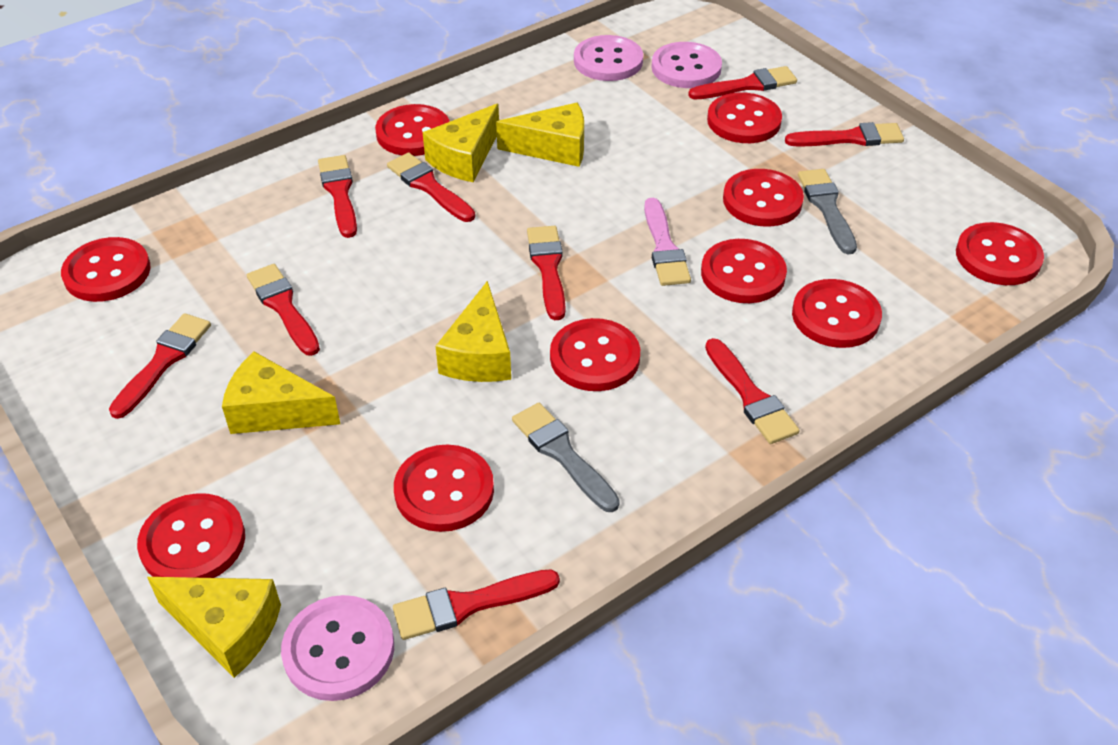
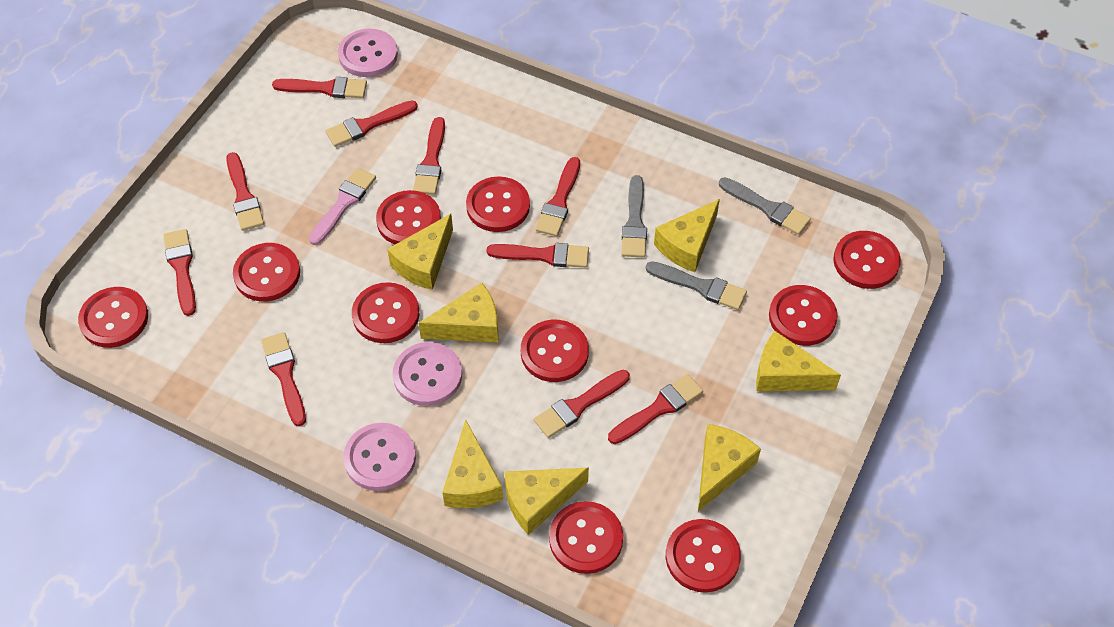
grey brush: 2 -> 3
red brush: 9 -> 10
yellow cheese: 5 -> 7

